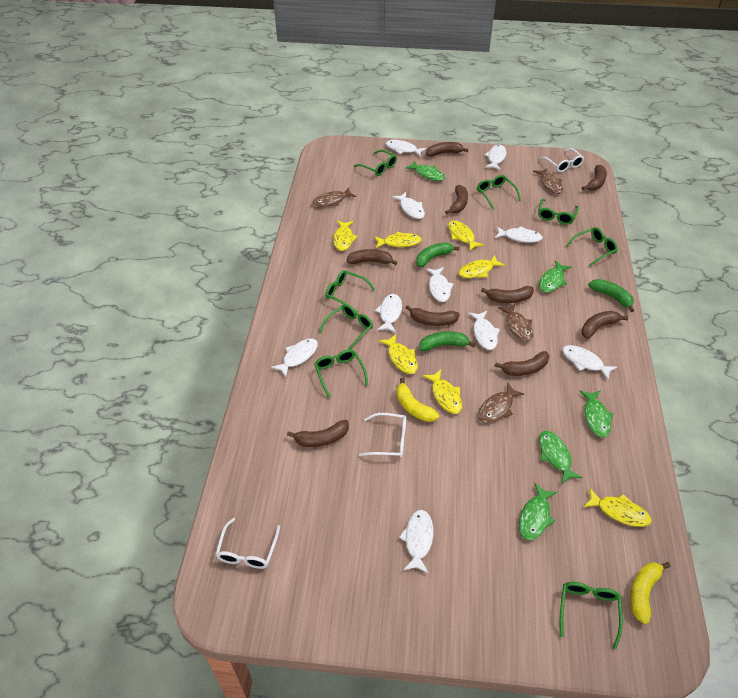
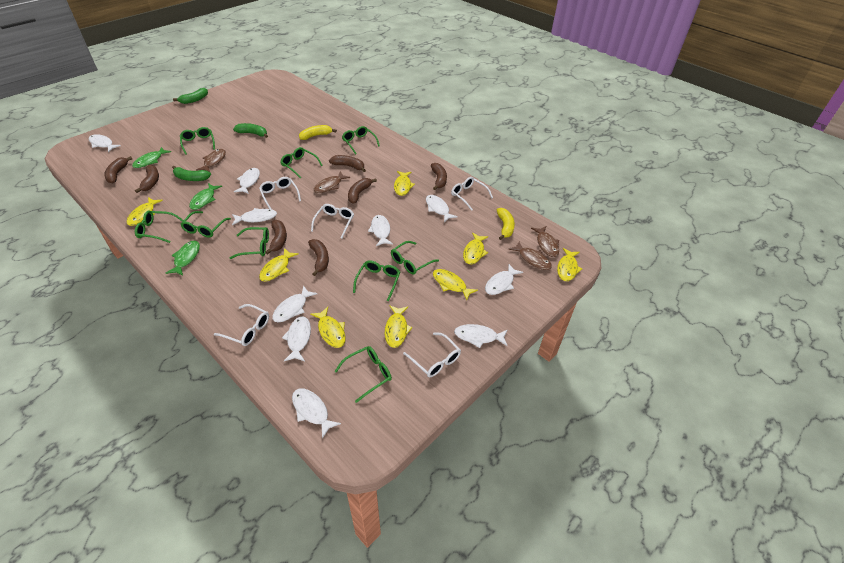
brown banana: 9 -> 7
green fish: 5 -> 3
green glasses: 8 -> 9
white glasses: 3 -> 5
yellow fish: 7 -> 8

